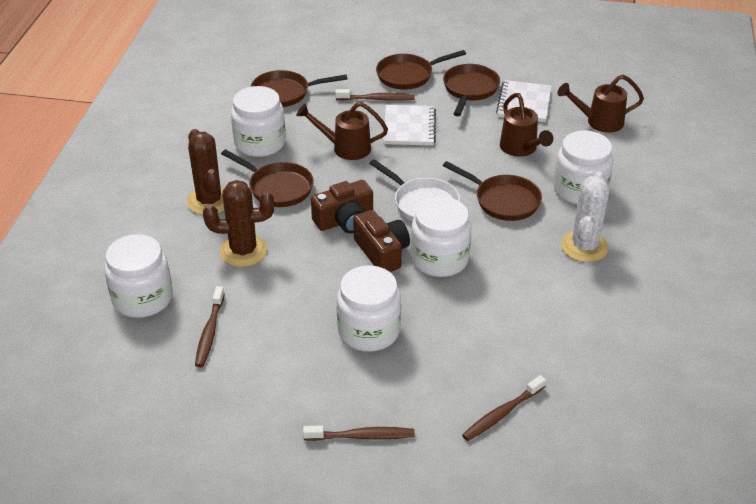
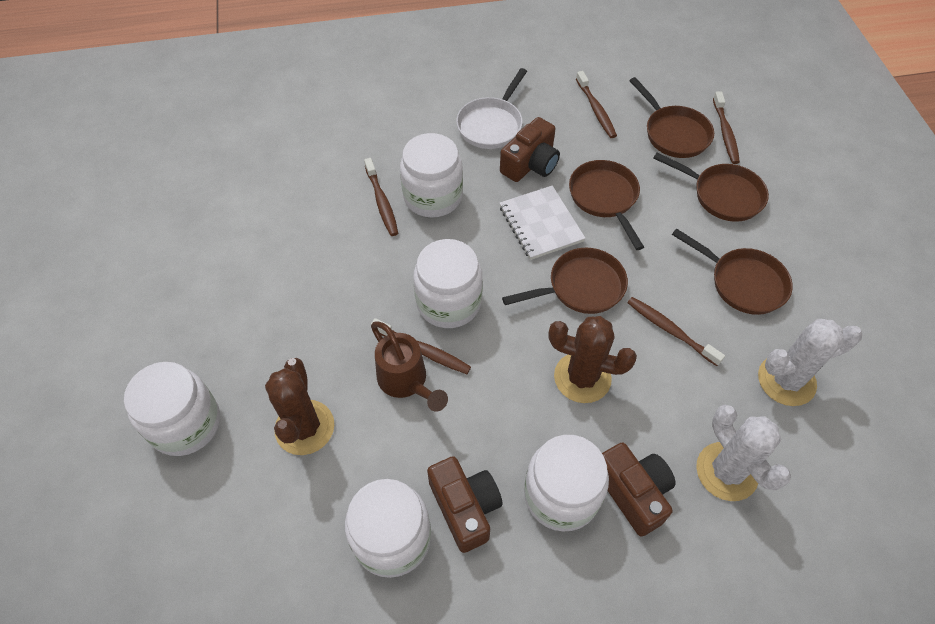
brown camera: 2 -> 3
brown toothbrush: 4 -> 5
brown watering can: 3 -> 1
white cactus: 1 -> 2
white notebook: 2 -> 1

